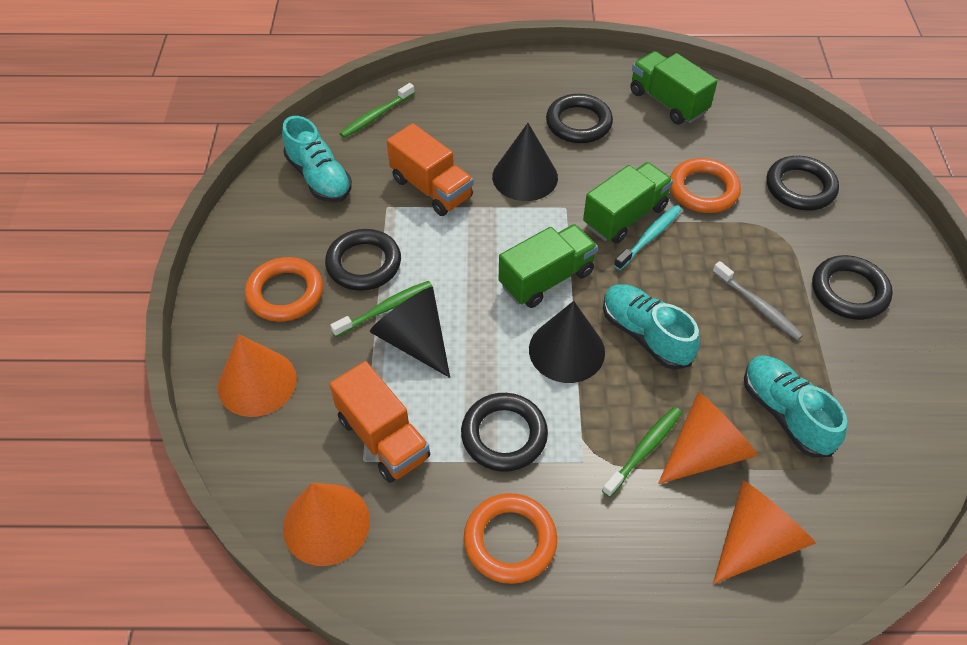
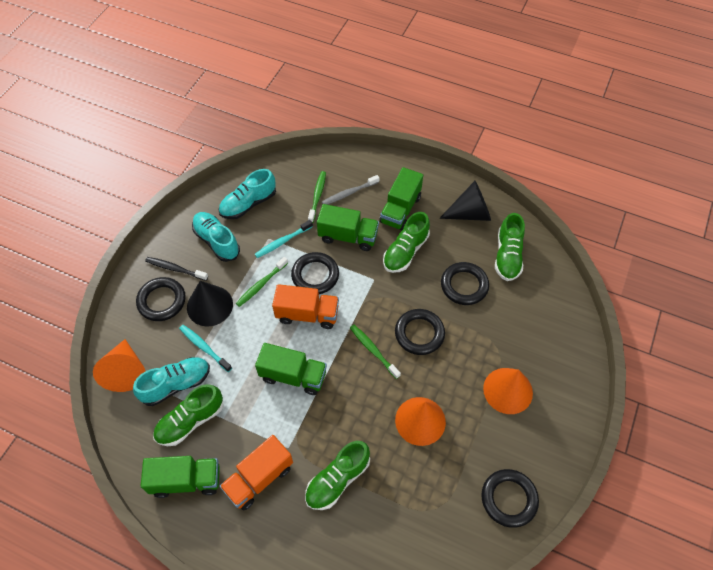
black cone: 3 -> 2
black toothbrush: 0 -> 1
green shoe: 0 -> 4
green truck: 3 -> 4
orange cone: 4 -> 3
orange ring: 3 -> 0
turquoise toothbrush: 1 -> 2

